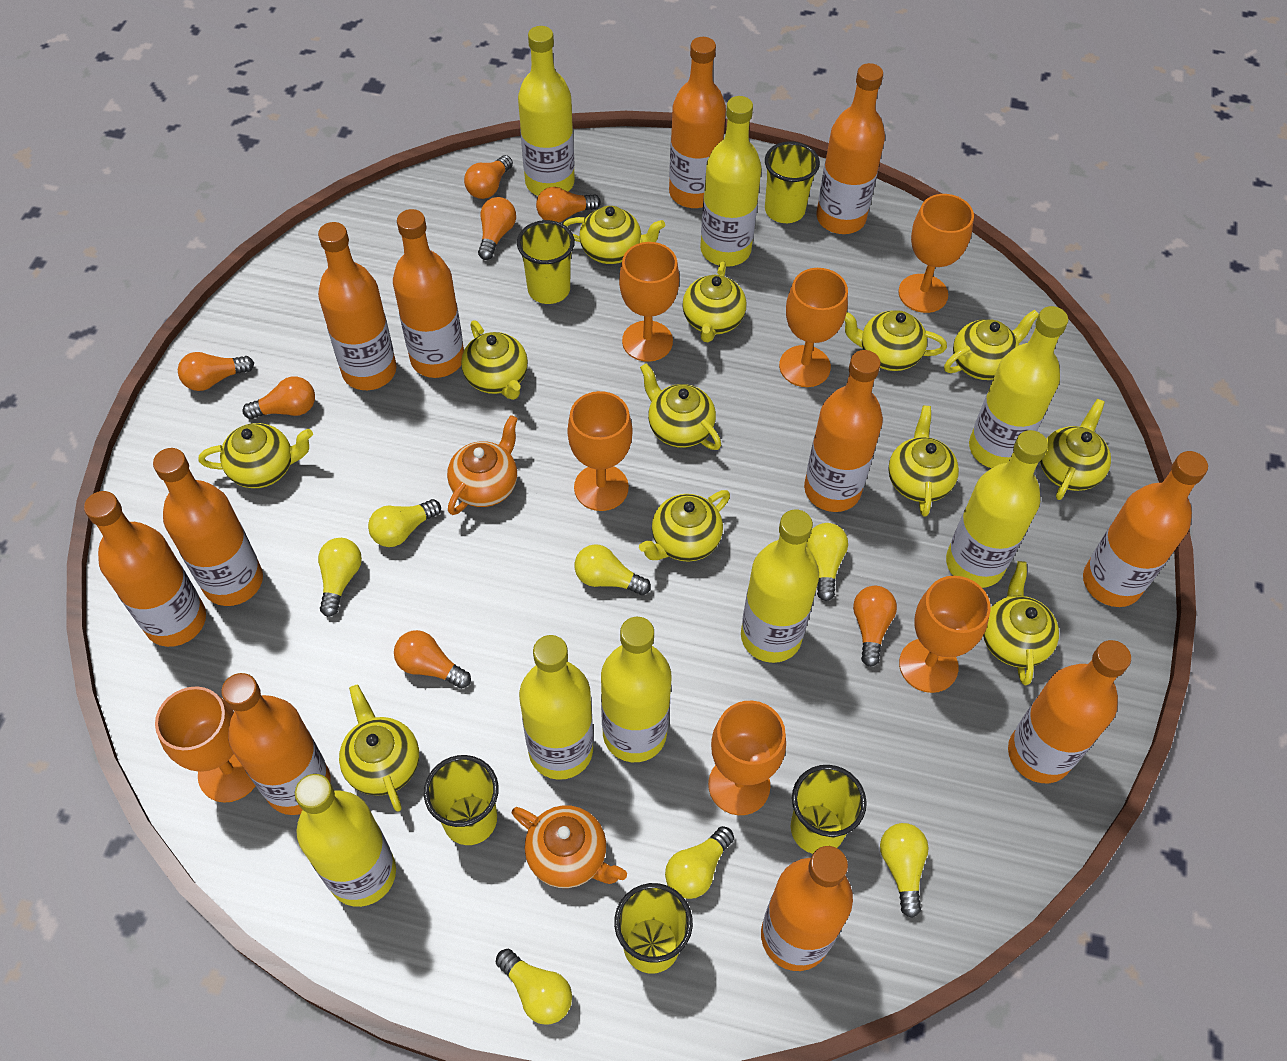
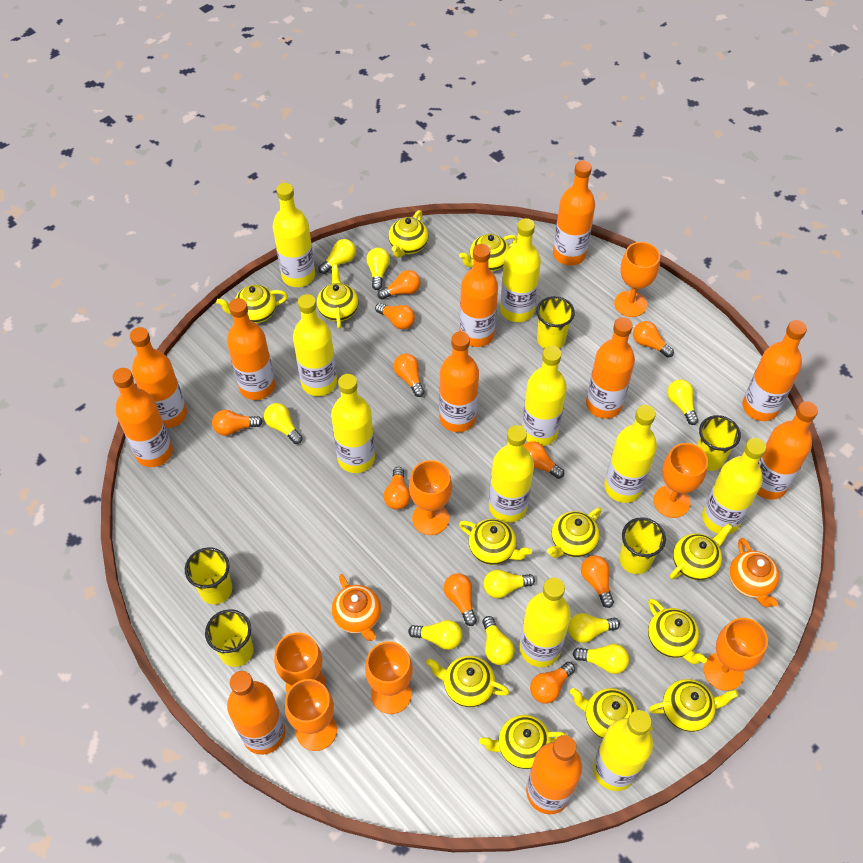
orange light bulb: 7 -> 10
yellow bottle: 8 -> 10
yellow light bulb: 7 -> 9

